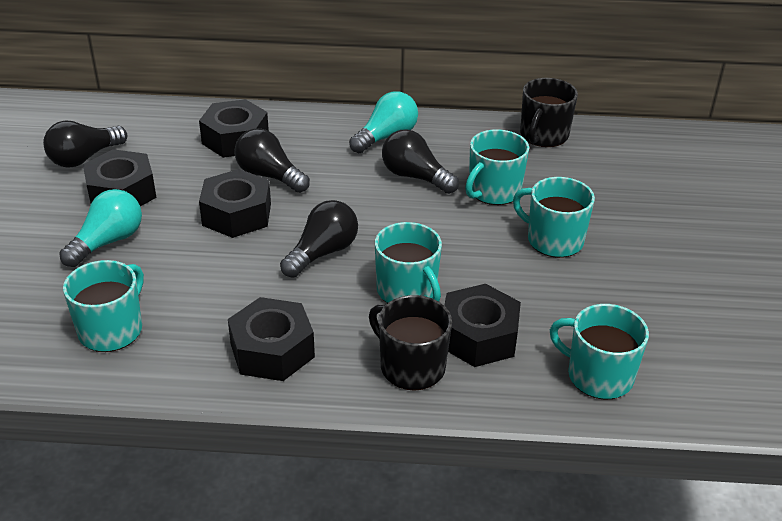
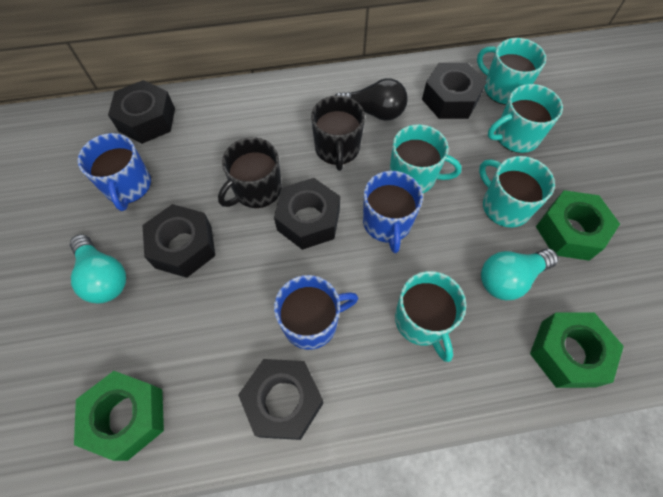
black light bulb: 4 -> 1
blue mug: 0 -> 3
green nut: 0 -> 3

